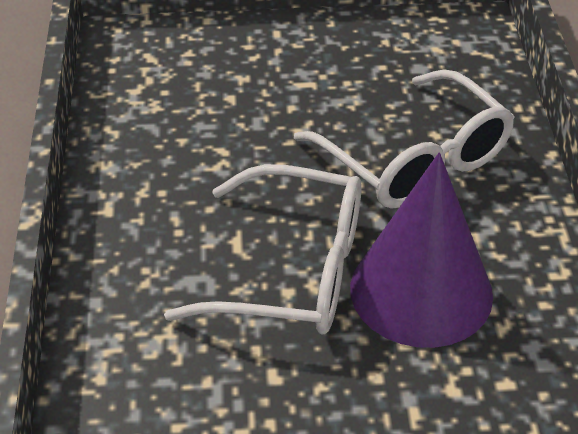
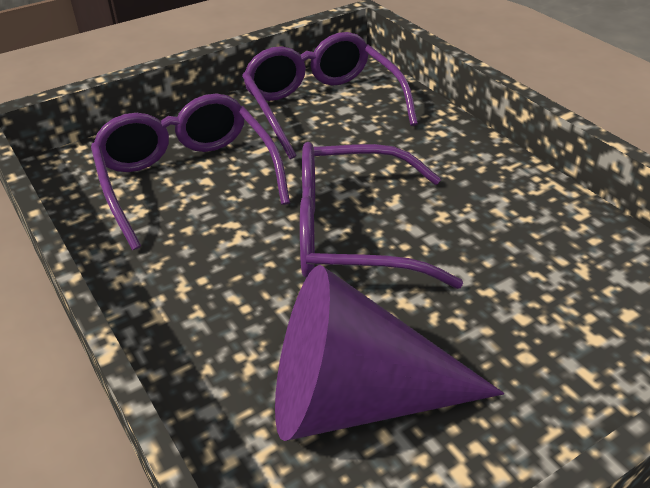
purple glasses: 0 -> 3
white glasses: 2 -> 0

